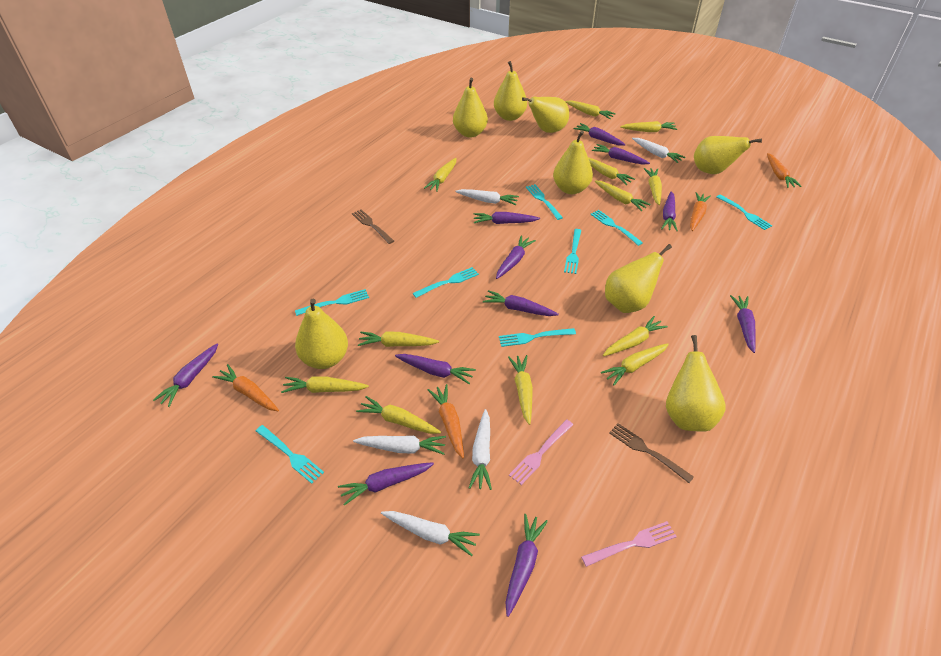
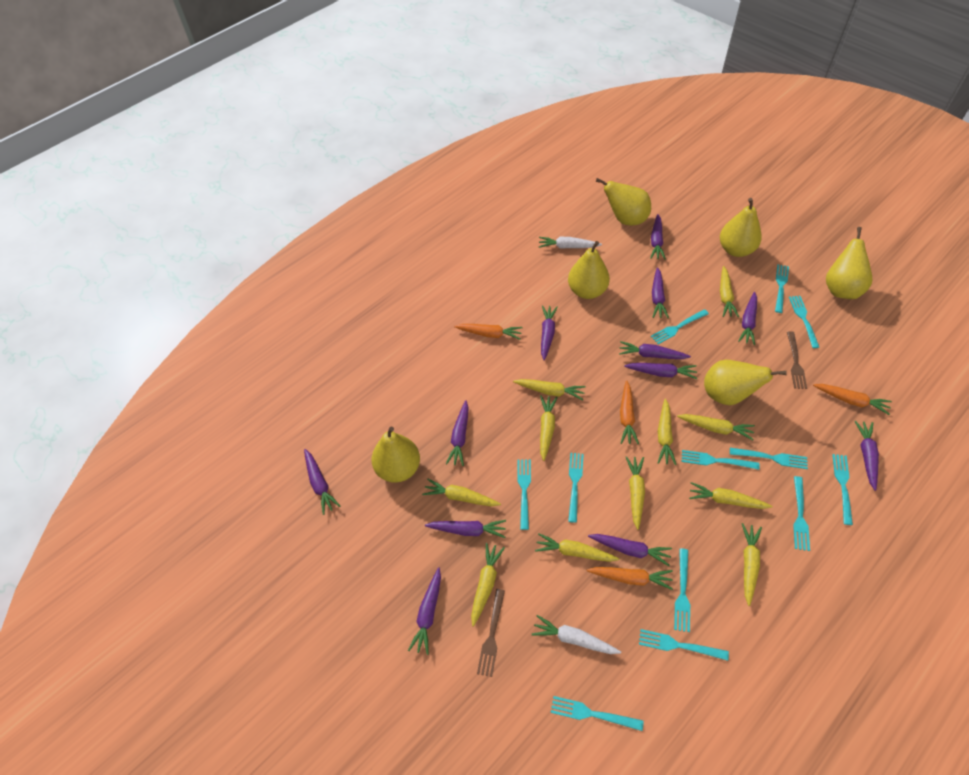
pink fork: 2 -> 0
purple carrot: 11 -> 12
turquoise fork: 8 -> 12
white carrot: 5 -> 2
yellow carrot: 12 -> 11
yellow pear: 8 -> 6

